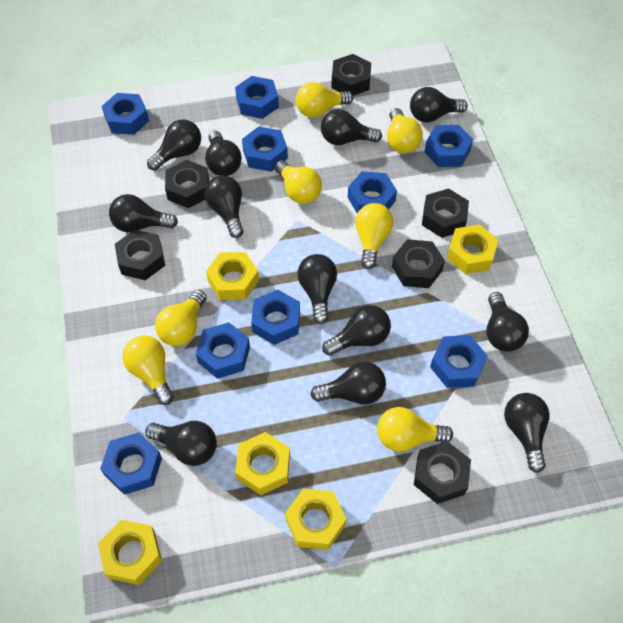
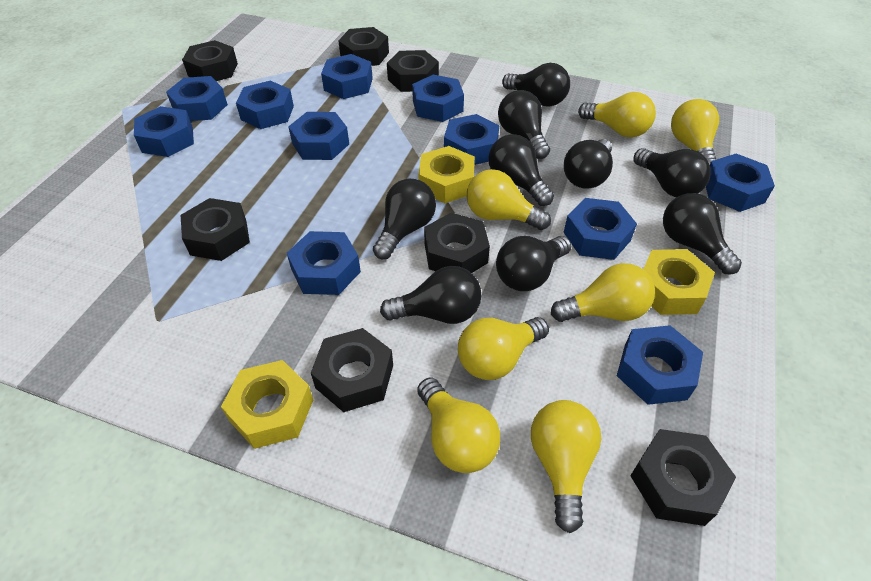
black light bulb: 12 -> 9
black nut: 6 -> 7
blue nut: 9 -> 11
yellow nut: 5 -> 3

